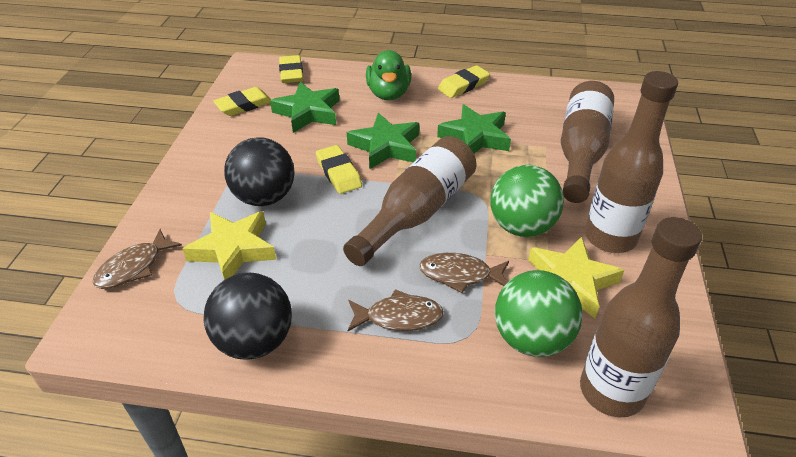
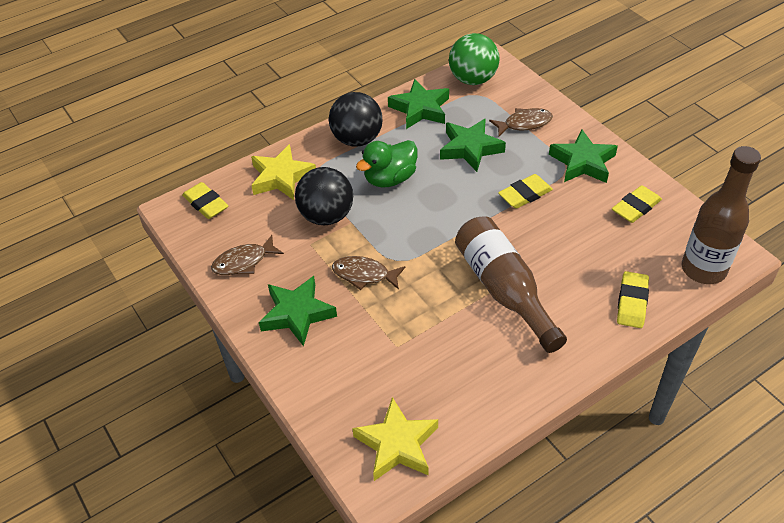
brown bottle: 4 -> 2
green ball: 2 -> 1
green star: 3 -> 4

